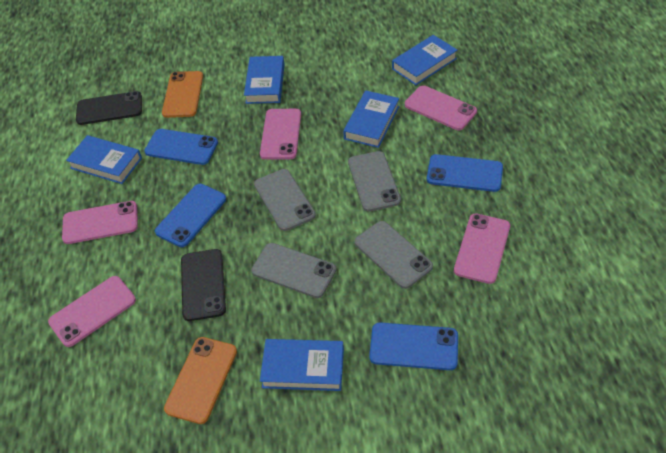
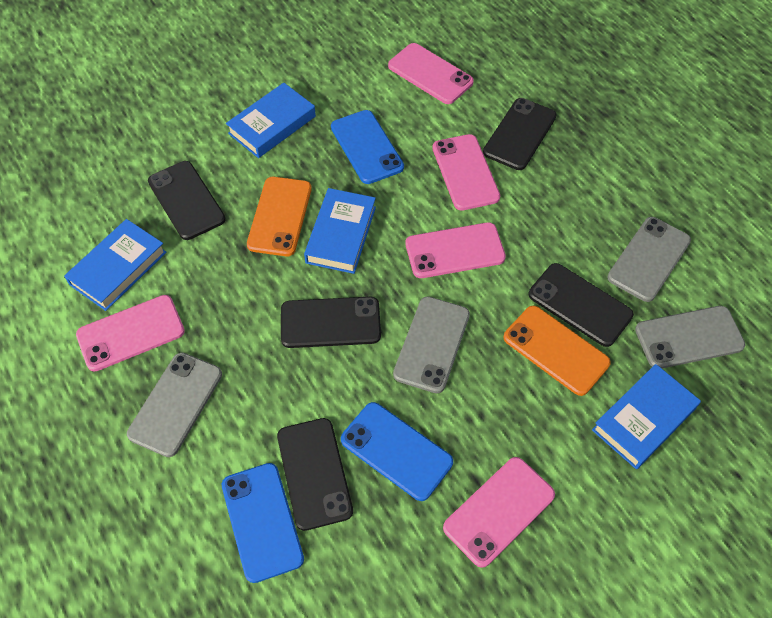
black phone: 2 -> 5
blue book: 5 -> 4
blue phone: 4 -> 3

